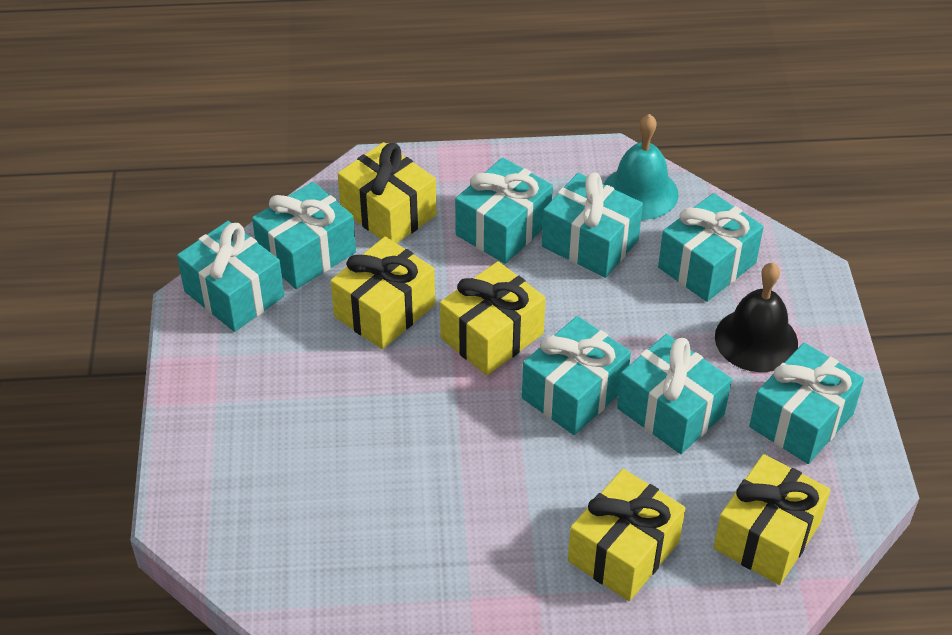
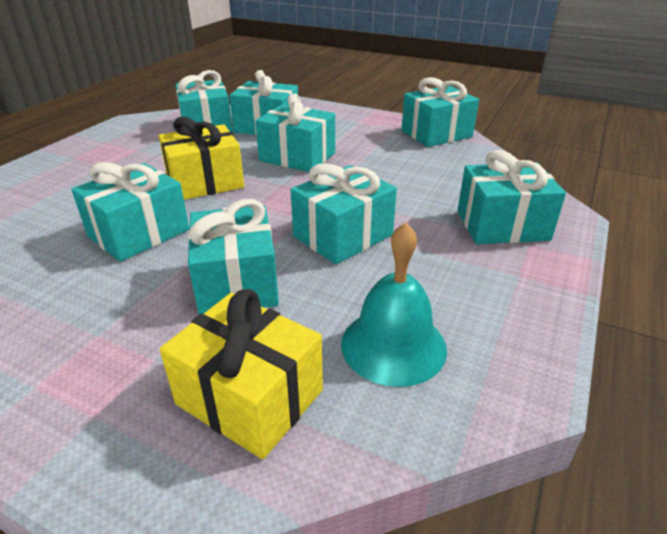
black bell: 1 -> 0
yellow gift: 5 -> 2

